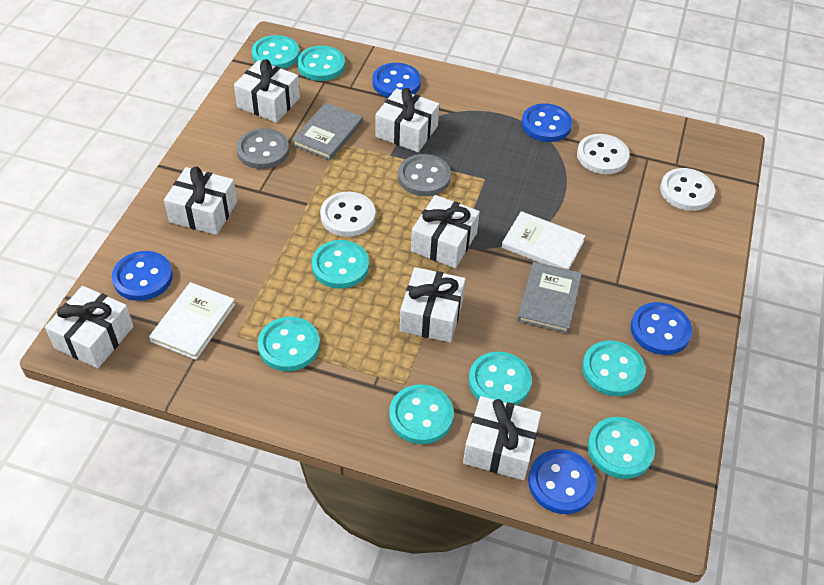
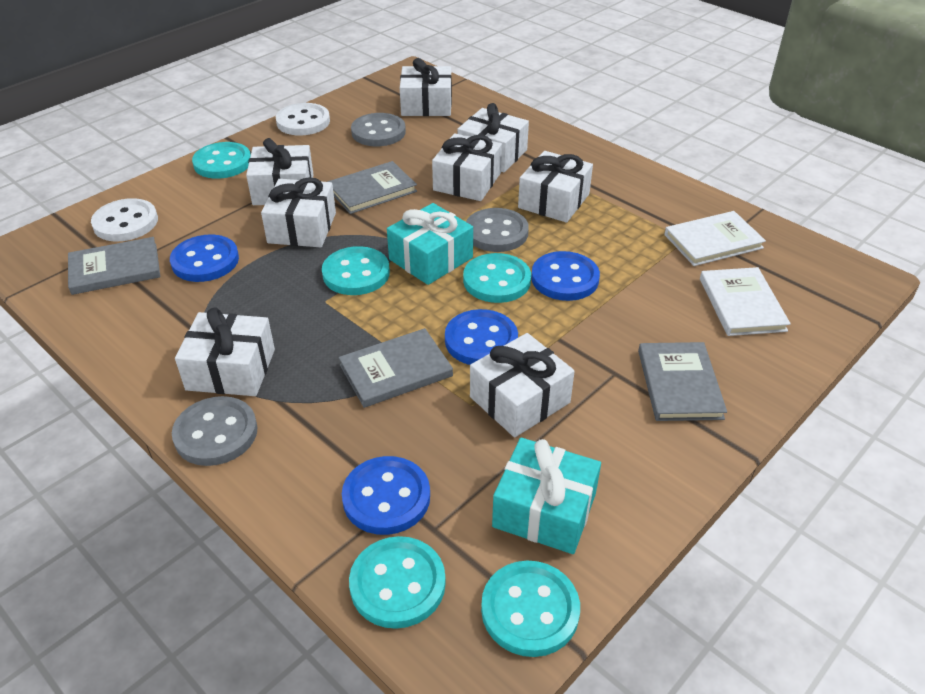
blue button: 5 -> 4
grey book: 2 -> 4
grey button: 2 -> 3
turquoise button: 8 -> 5
turquoise gift: 0 -> 2
white button: 3 -> 2
white gift: 7 -> 8

